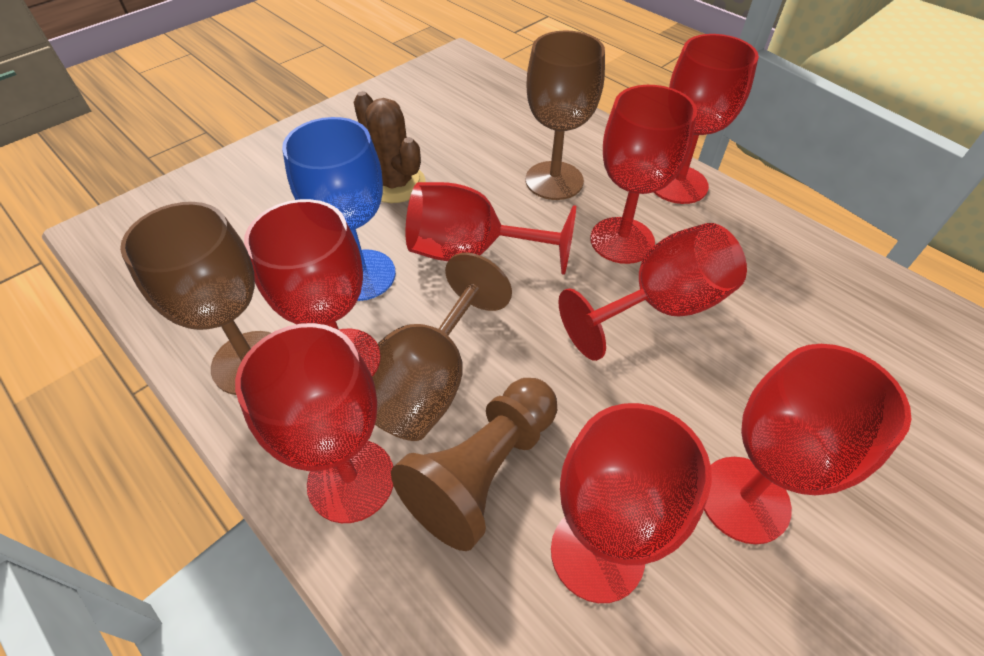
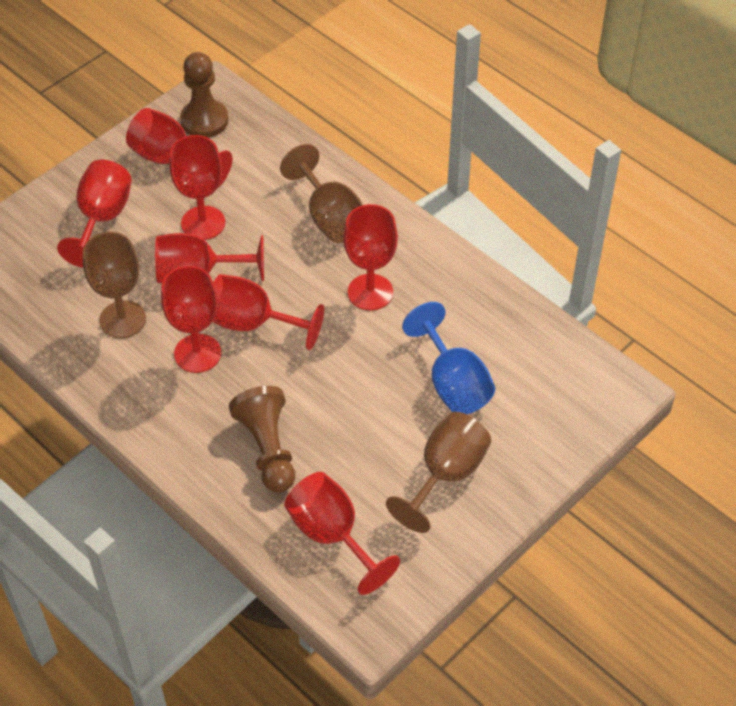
brown cactus: 1 -> 0
brown pawn: 1 -> 2

